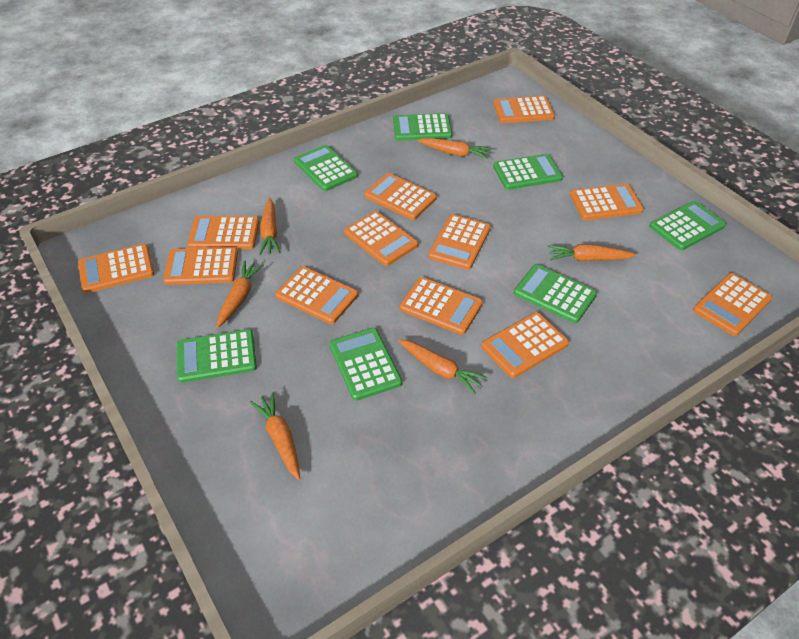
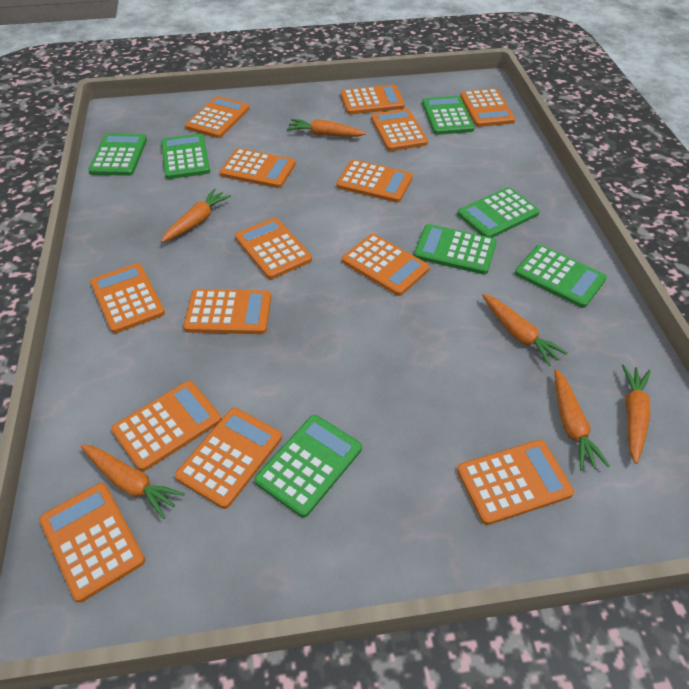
orange calculator: 12 -> 14

